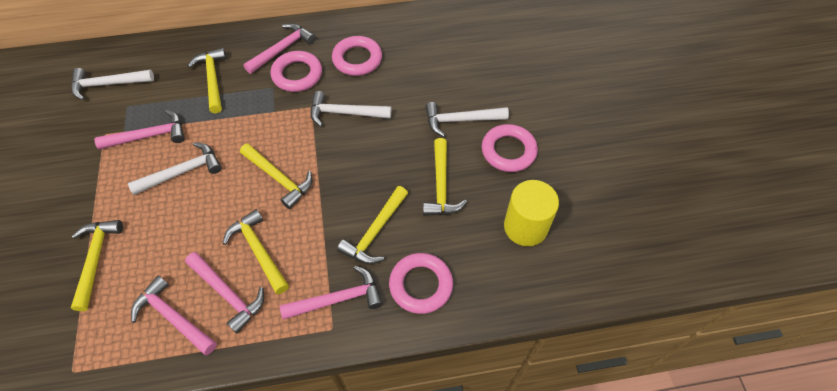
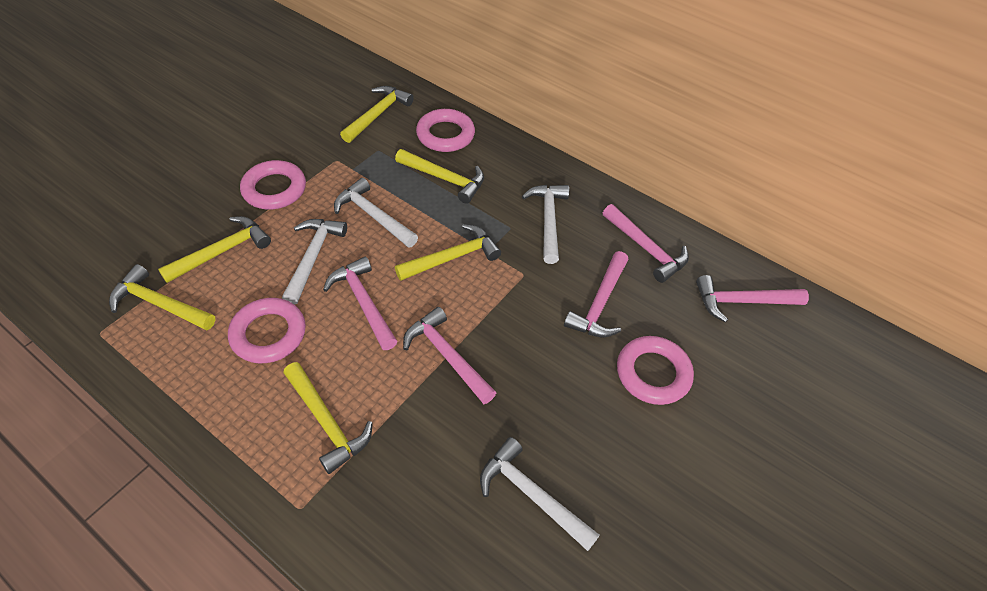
yellow cylinder: 1 -> 0

